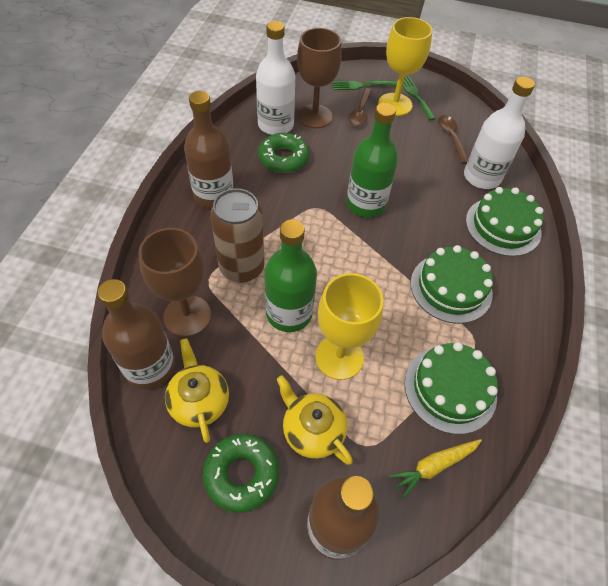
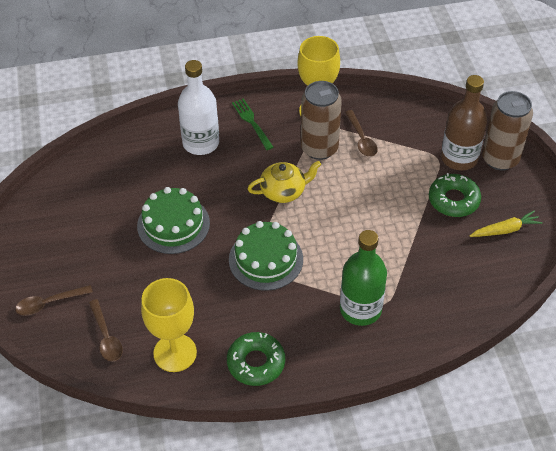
brown bottle: 3 -> 1
brown can: 1 -> 2
brown goblet: 2 -> 0
brown spoon: 2 -> 3
green bottle: 2 -> 1
green cake: 3 -> 2
green fork: 2 -> 1
white bottle: 2 -> 1
yellow teapot: 2 -> 1

